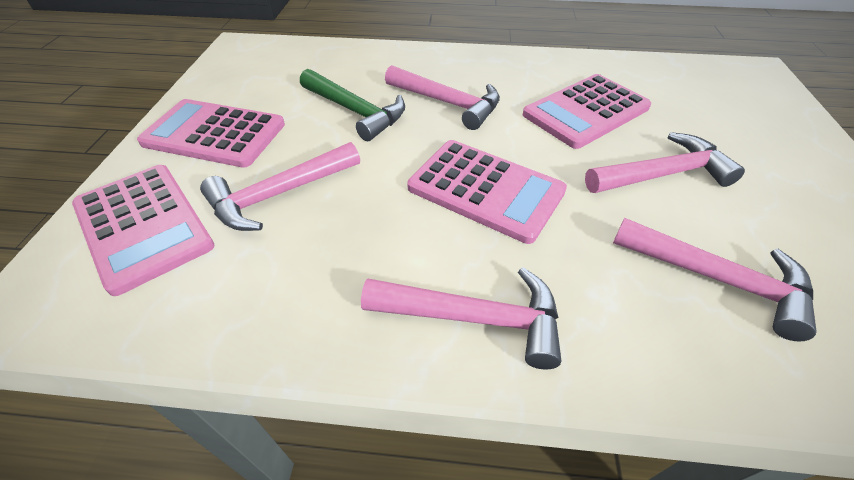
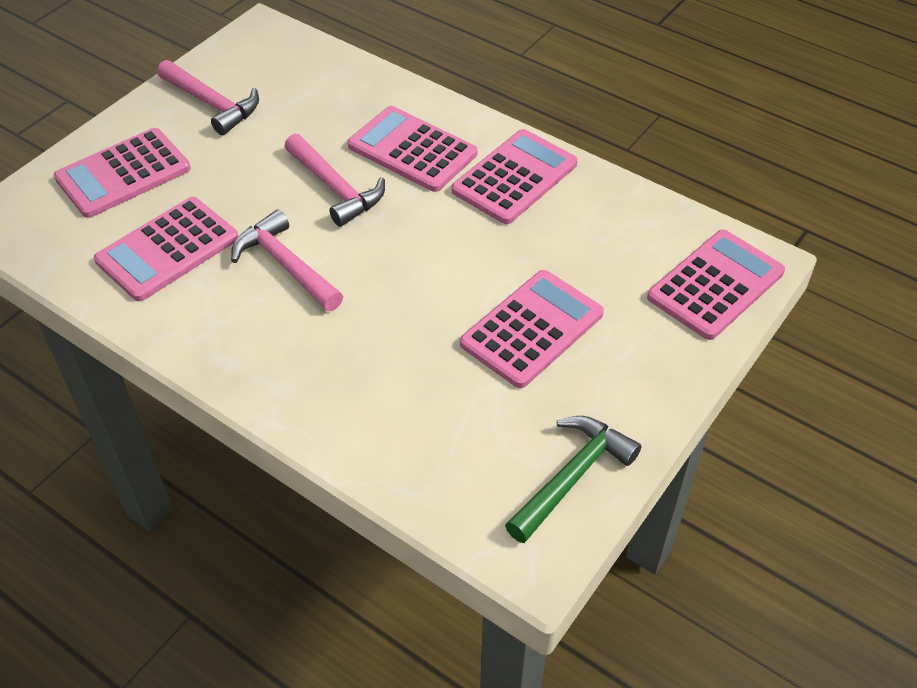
pink calculator: 4 -> 6
pink hammer: 5 -> 3

